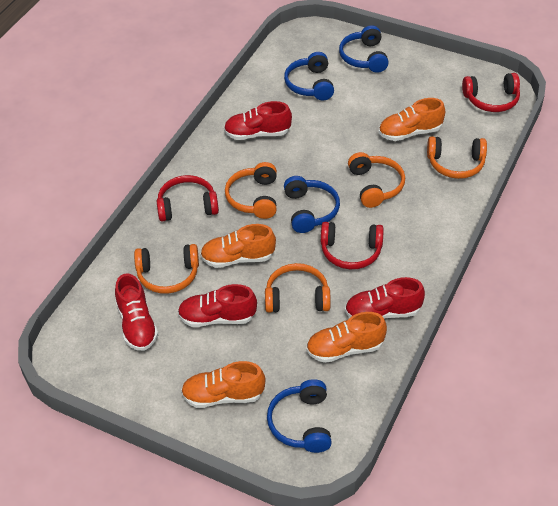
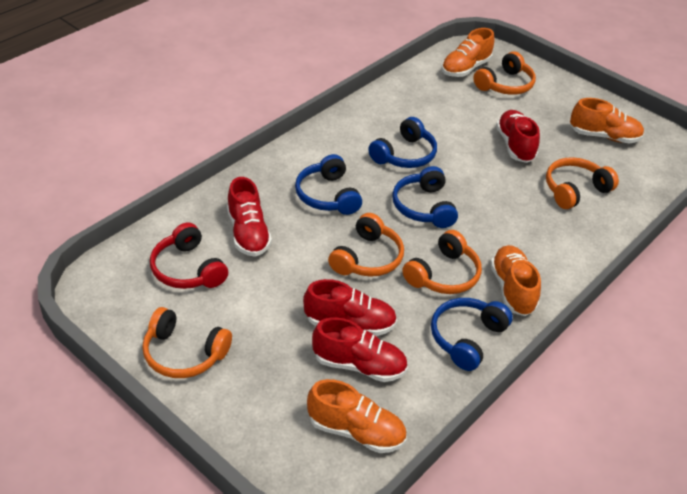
red headphones: 3 -> 1

